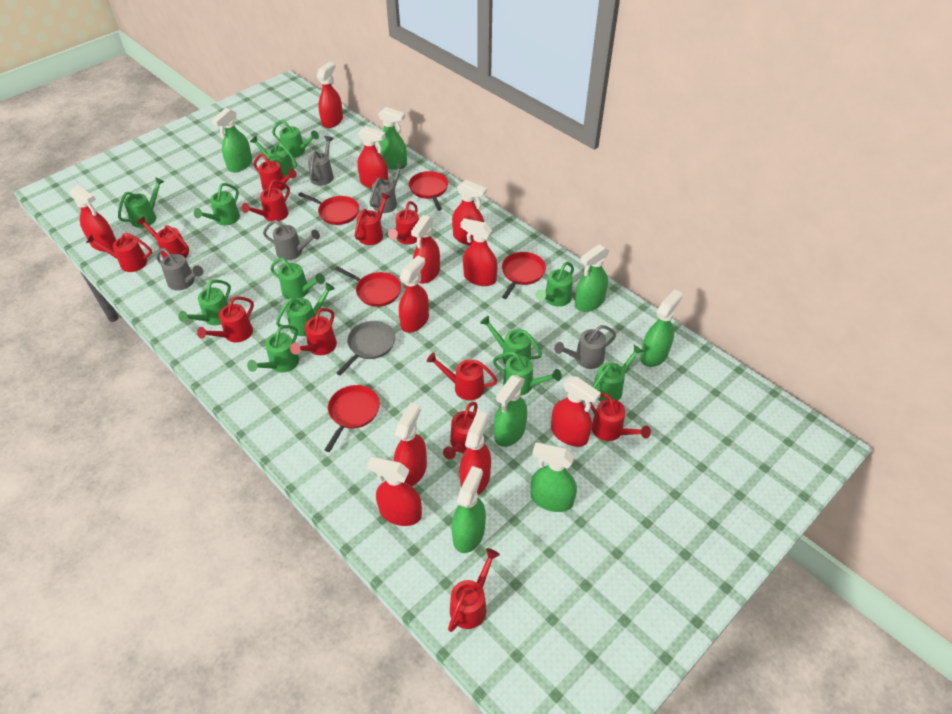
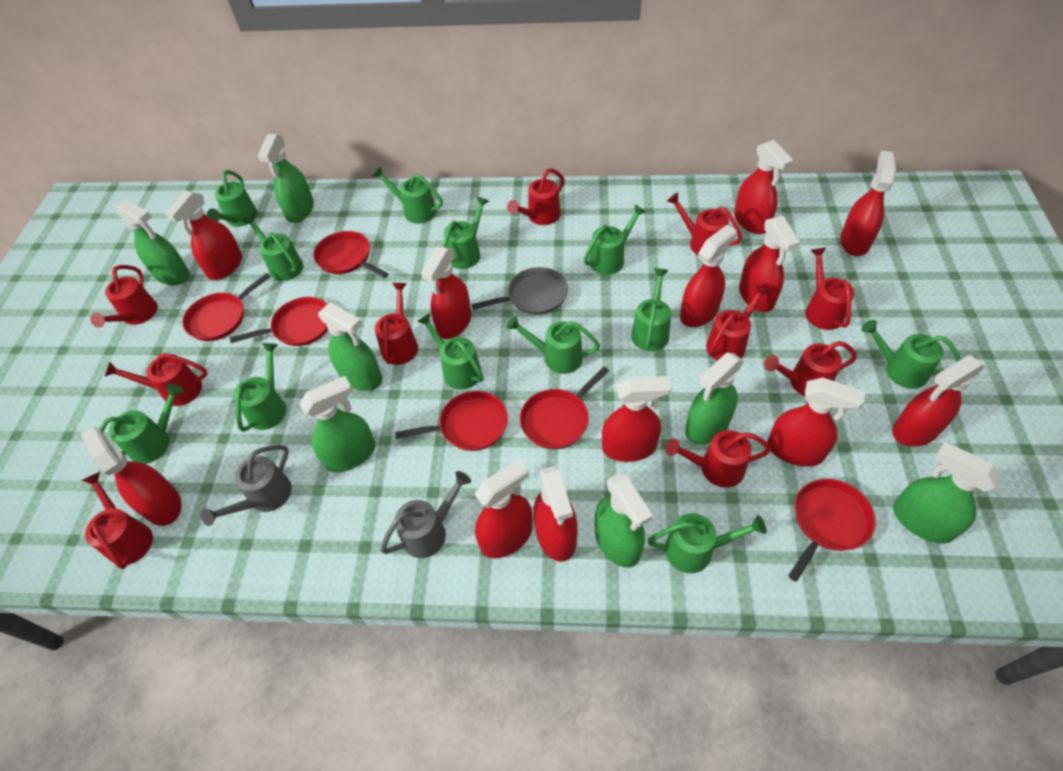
grey watering can: 5 -> 2
red pan: 5 -> 6
red spray bottle: 11 -> 12
red watering can: 12 -> 10

